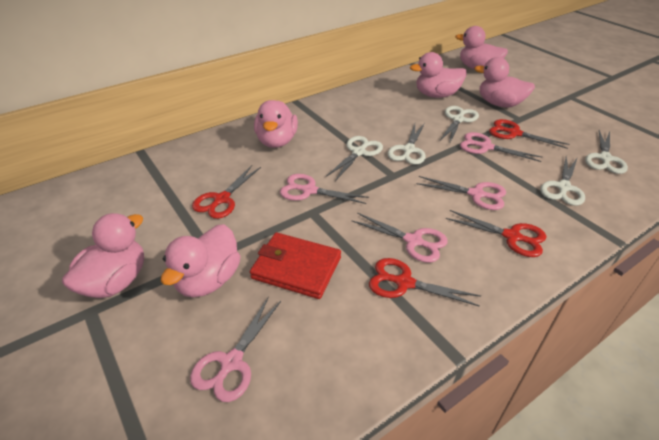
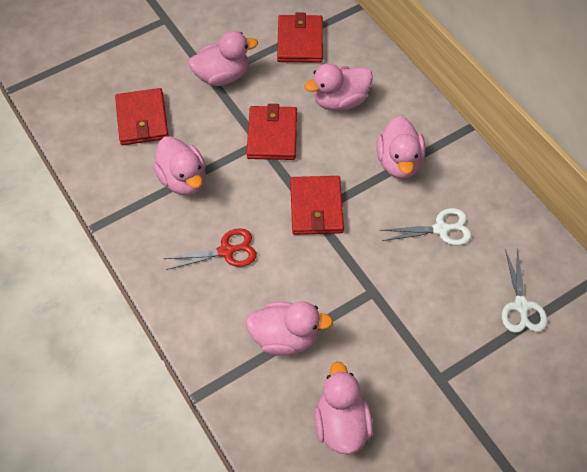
pink scissors: 5 -> 0
red scissors: 4 -> 1
red wallet: 1 -> 4
white scissors: 5 -> 2

